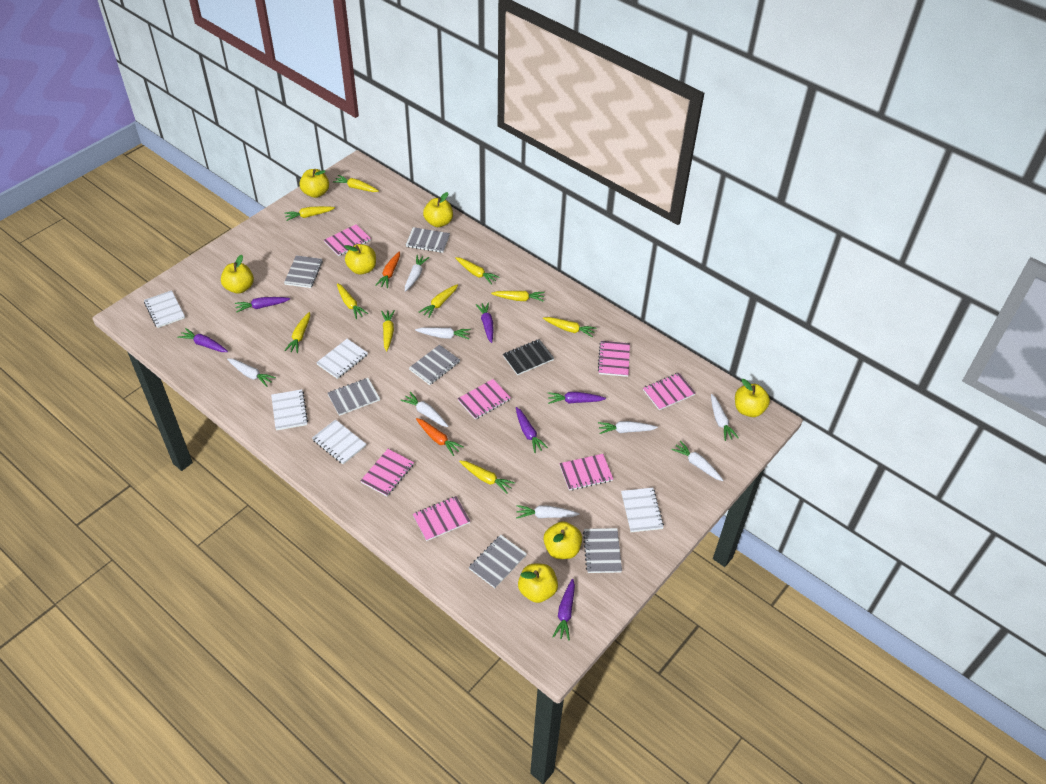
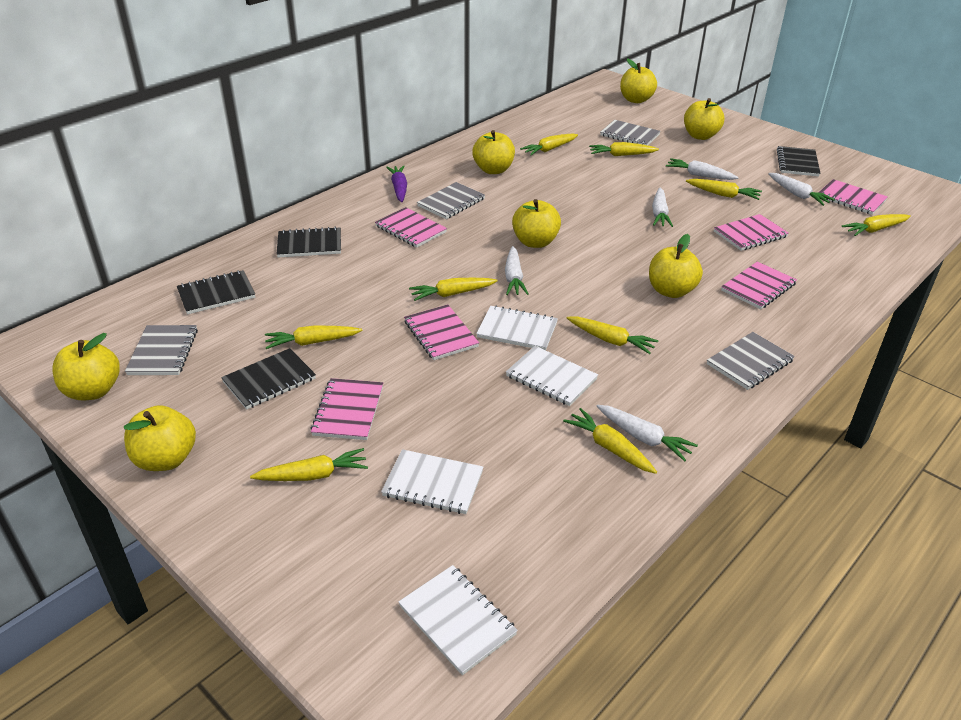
black notebook: 1 -> 4
grey notebook: 6 -> 4
orange carrot: 2 -> 0
pink notebook: 7 -> 6
purple carrot: 6 -> 1
white carrot: 8 -> 5
white notebook: 5 -> 4
yellow carrot: 10 -> 9

